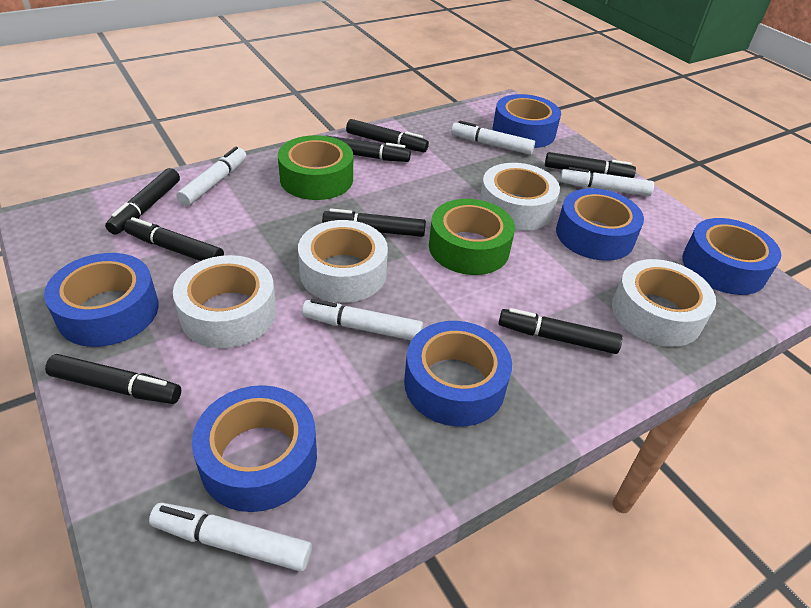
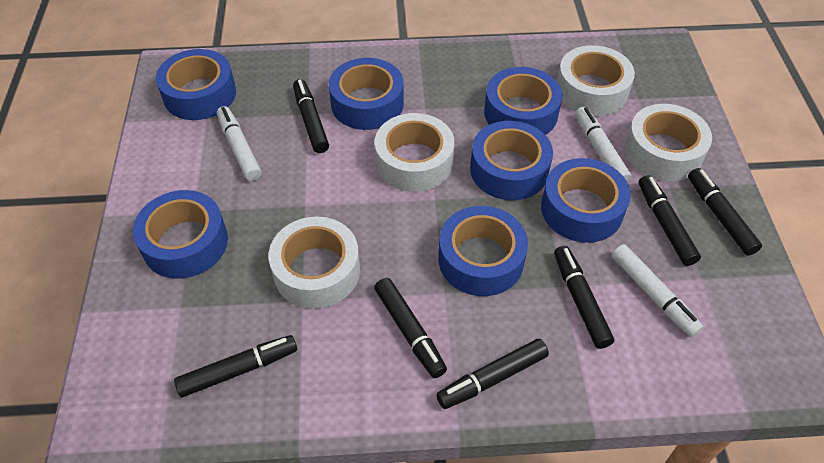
black marker: 8 -> 7
blue tape: 6 -> 7
green tape: 2 -> 0
white marker: 5 -> 3

